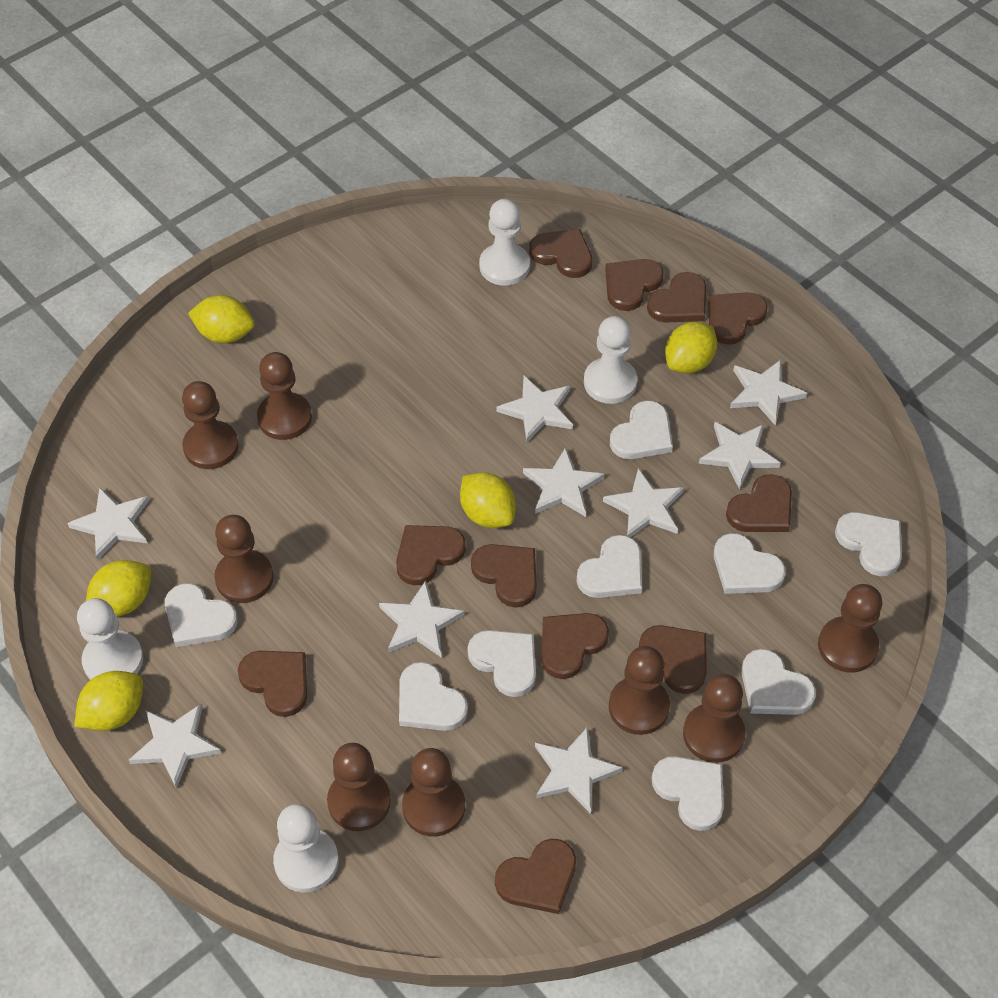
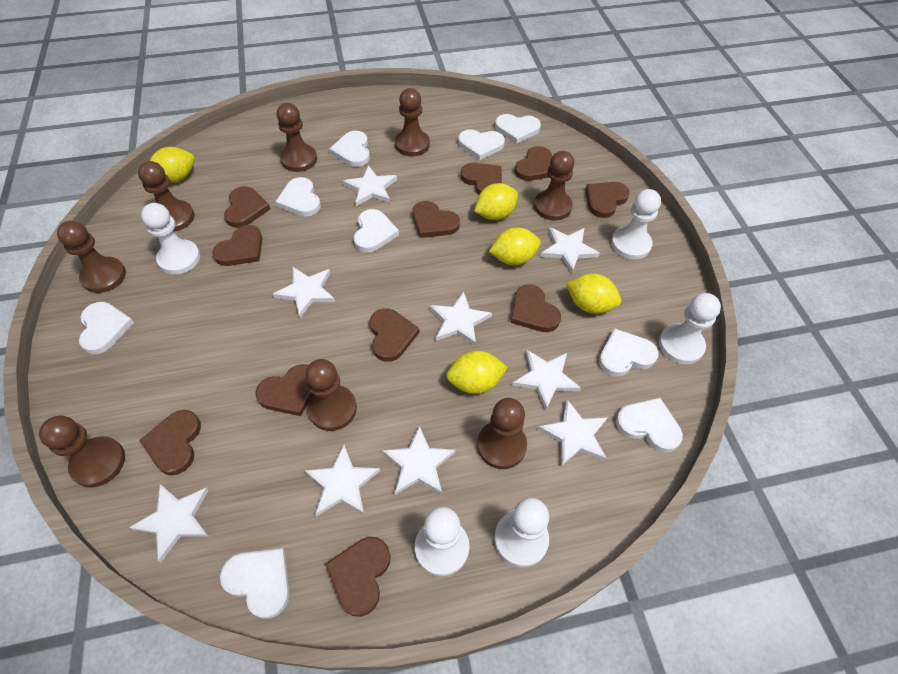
white pawn: 4 -> 5

